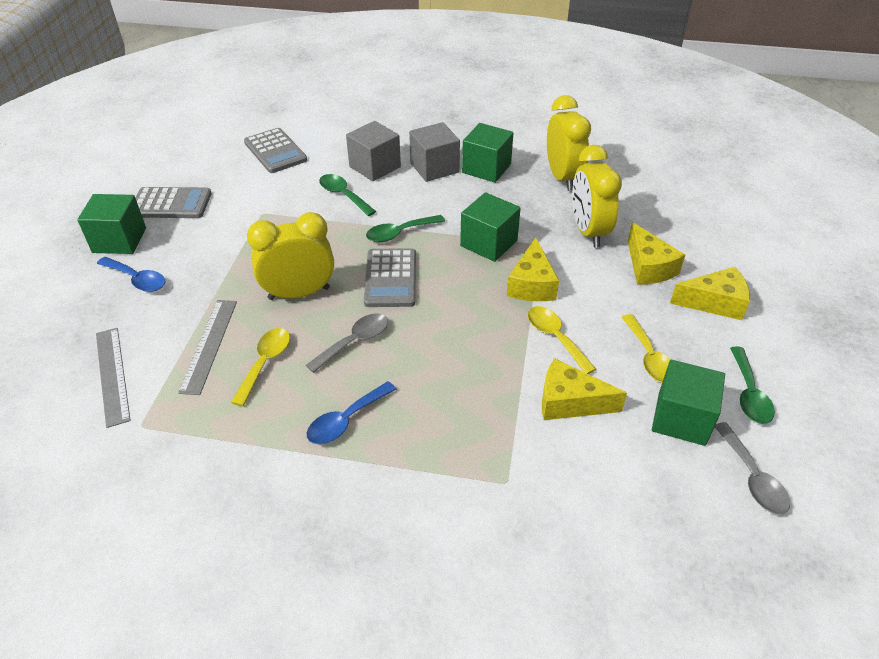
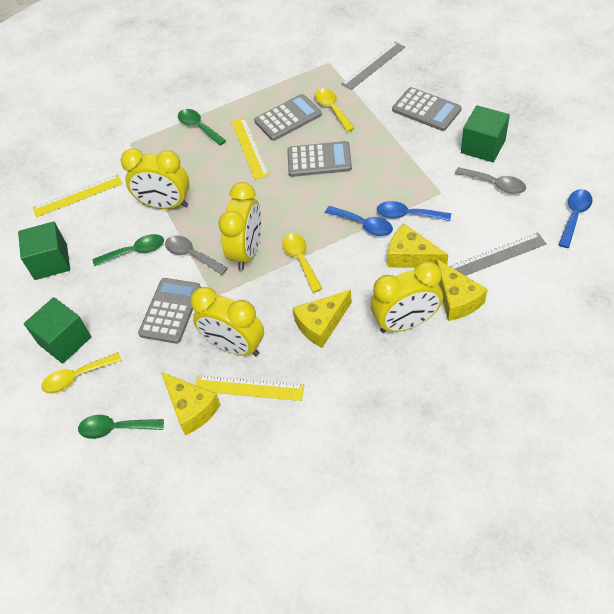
blue spoon: 2 -> 3
green cube: 4 -> 3
grey calculator: 3 -> 4
grey cube: 2 -> 0
yellow clock: 3 -> 4
yellow ruler: 0 -> 3

